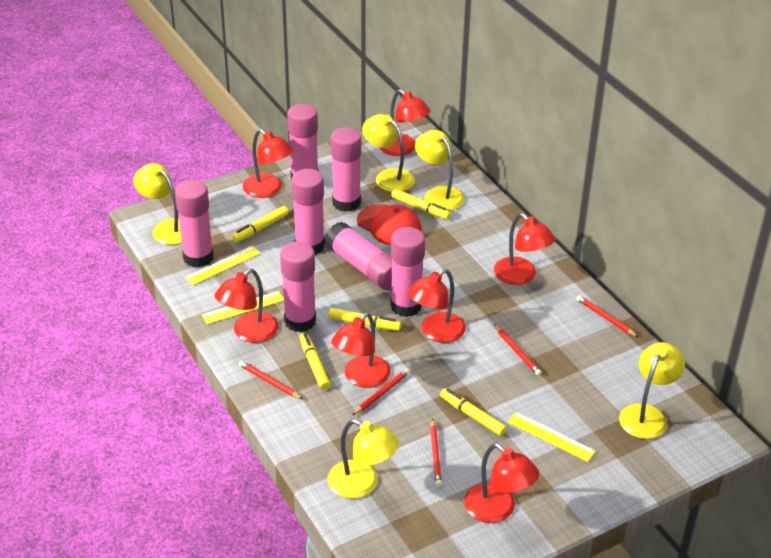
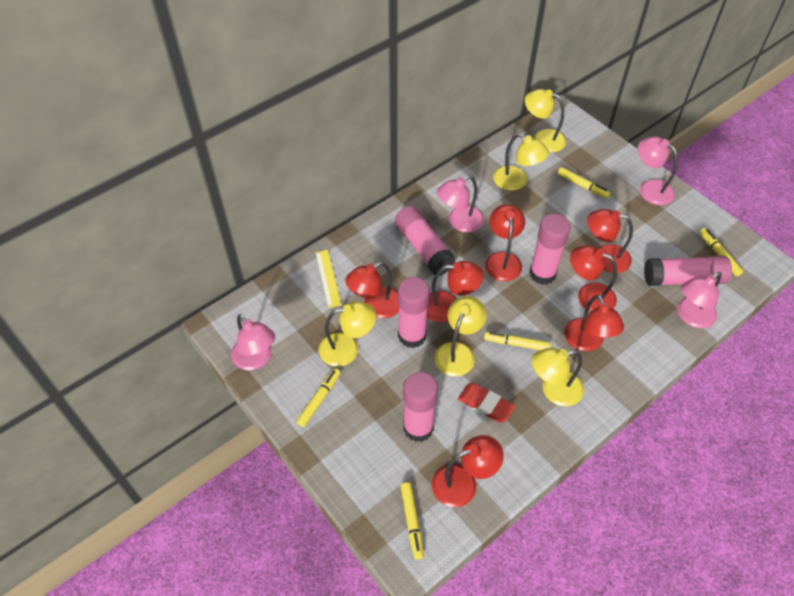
pink glue stick: 7 -> 5
pink lamp: 0 -> 4
red cap: 1 -> 0
red eraser: 0 -> 1
red pencil: 5 -> 0
yellow ruler: 3 -> 1

